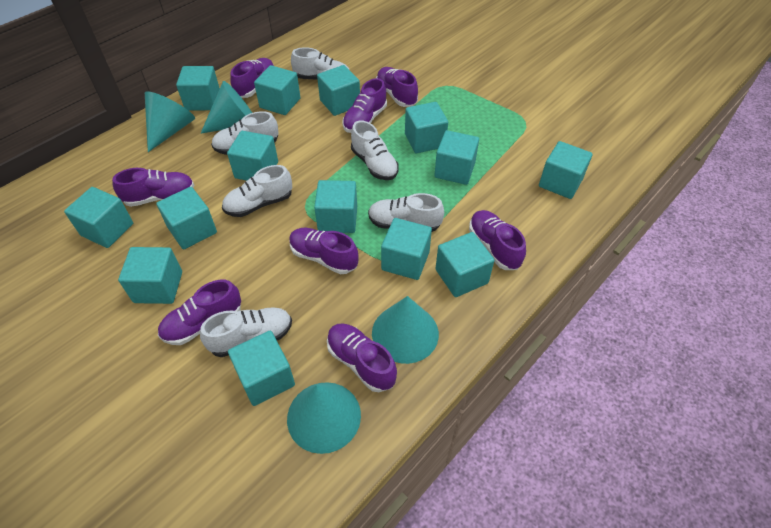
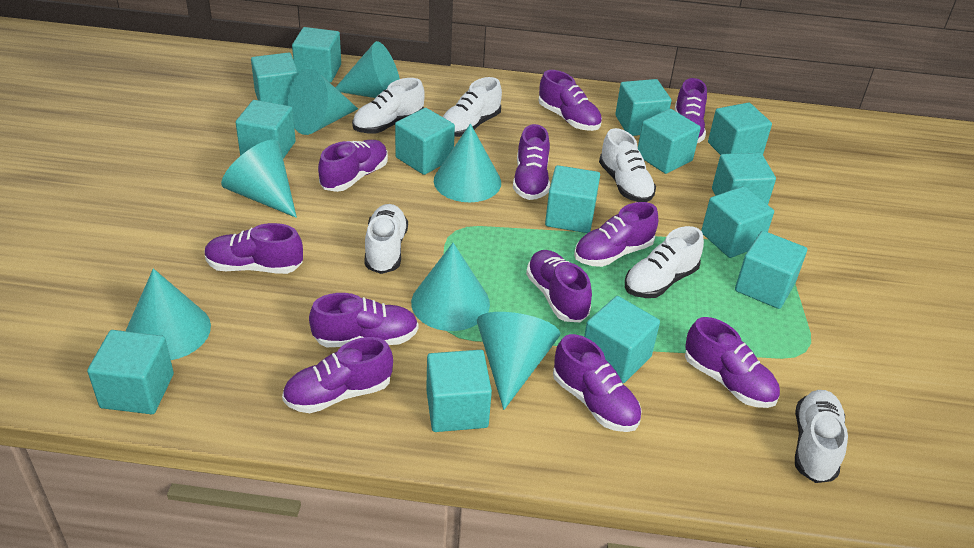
purple shoe: 8 -> 11
turquoise cone: 4 -> 7

